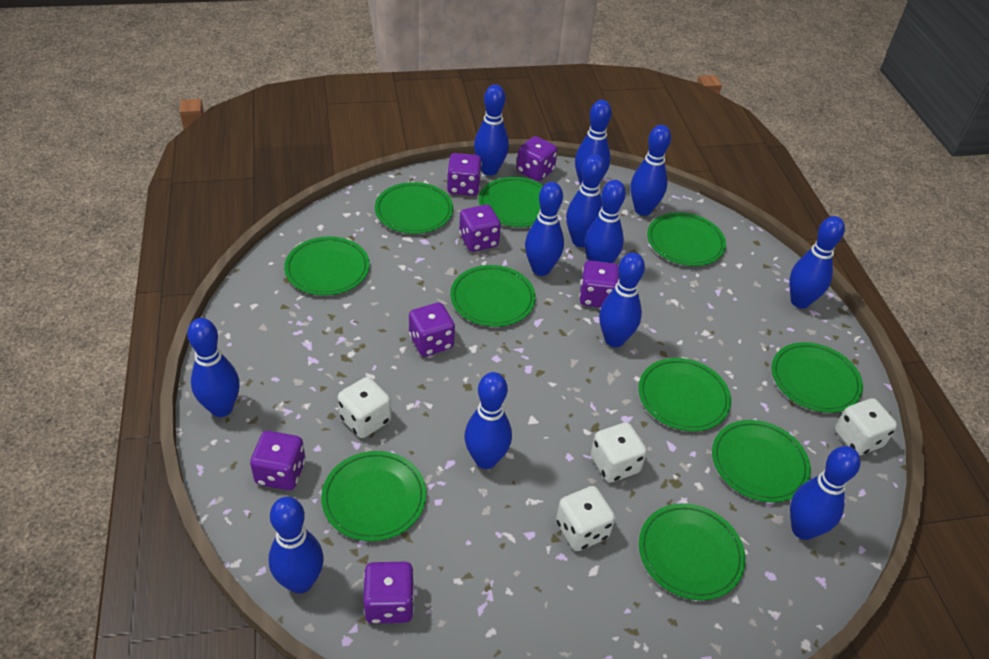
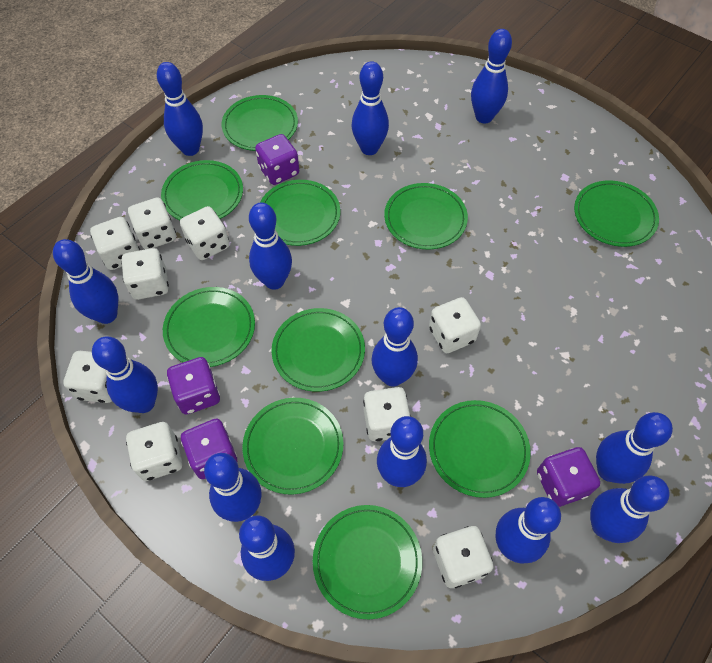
blue bowling pin: 12 -> 13
purple dice: 7 -> 4
white dice: 4 -> 9

